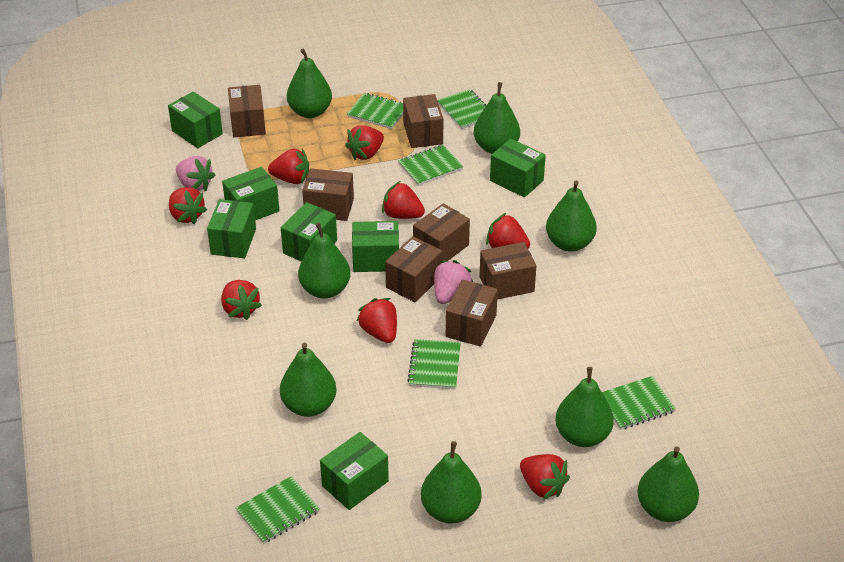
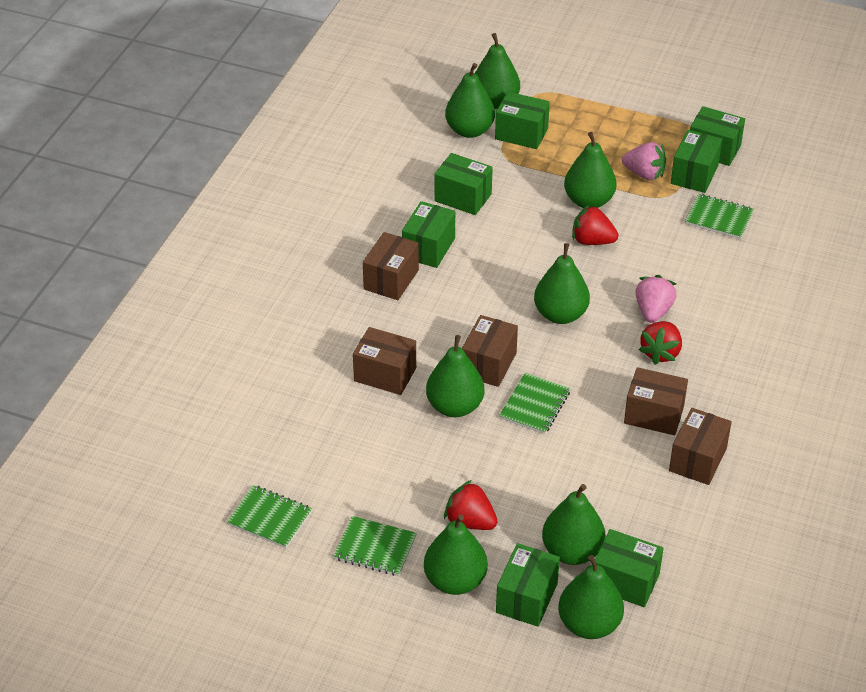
brown box: 7 -> 5
green notebook: 6 -> 4
red strawberry: 8 -> 3

